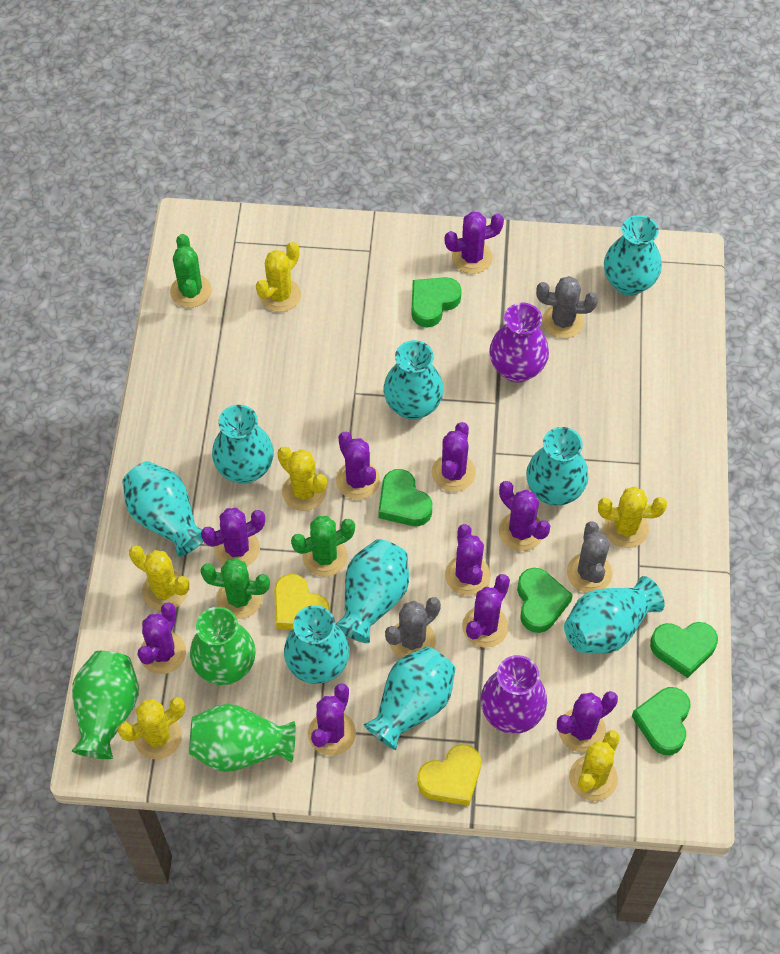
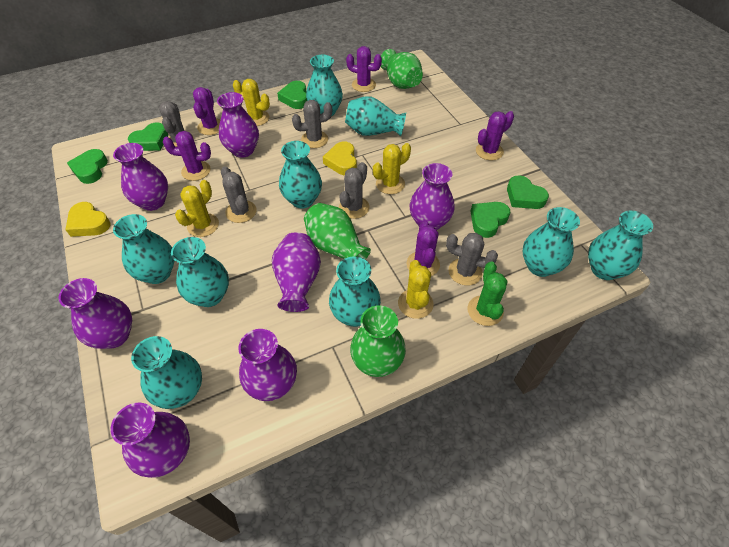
green cactus: 3 -> 1
grey cactus: 3 -> 5
purple cactus: 10 -> 5
purple vase: 2 -> 7
yellow cactus: 6 -> 4

